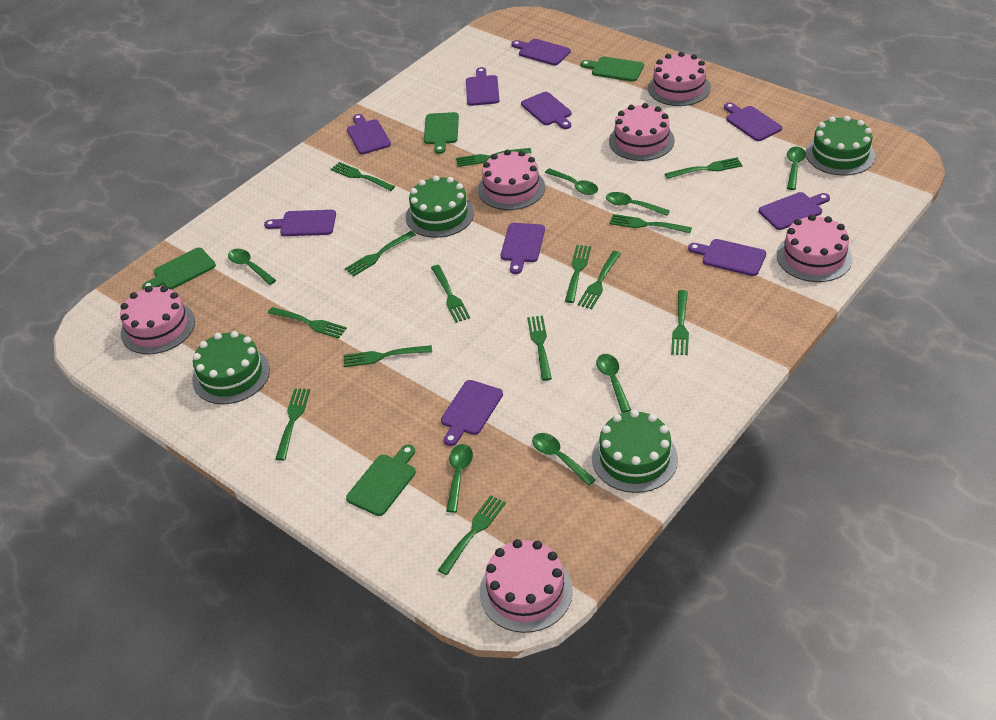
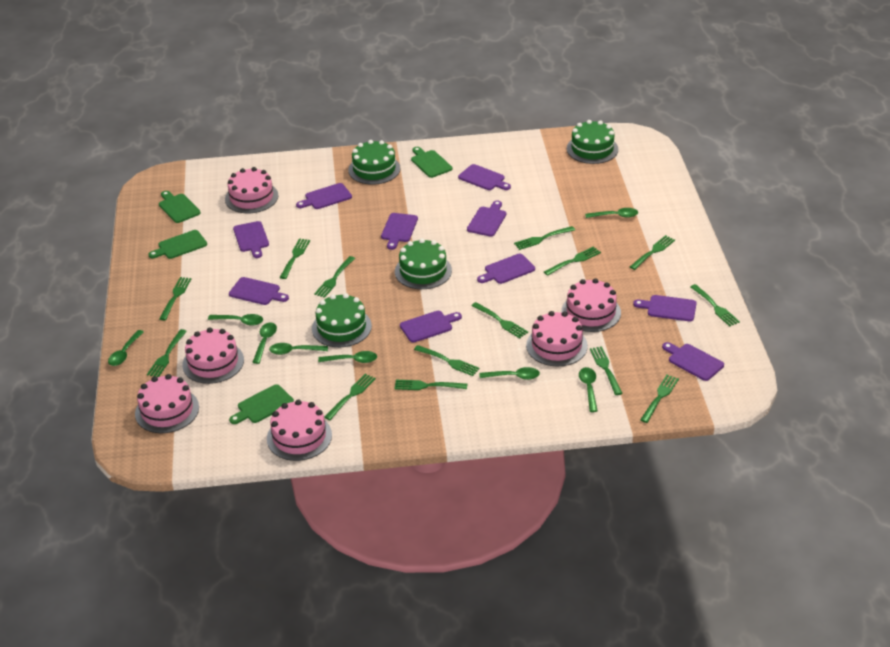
green spoon: 7 -> 8

